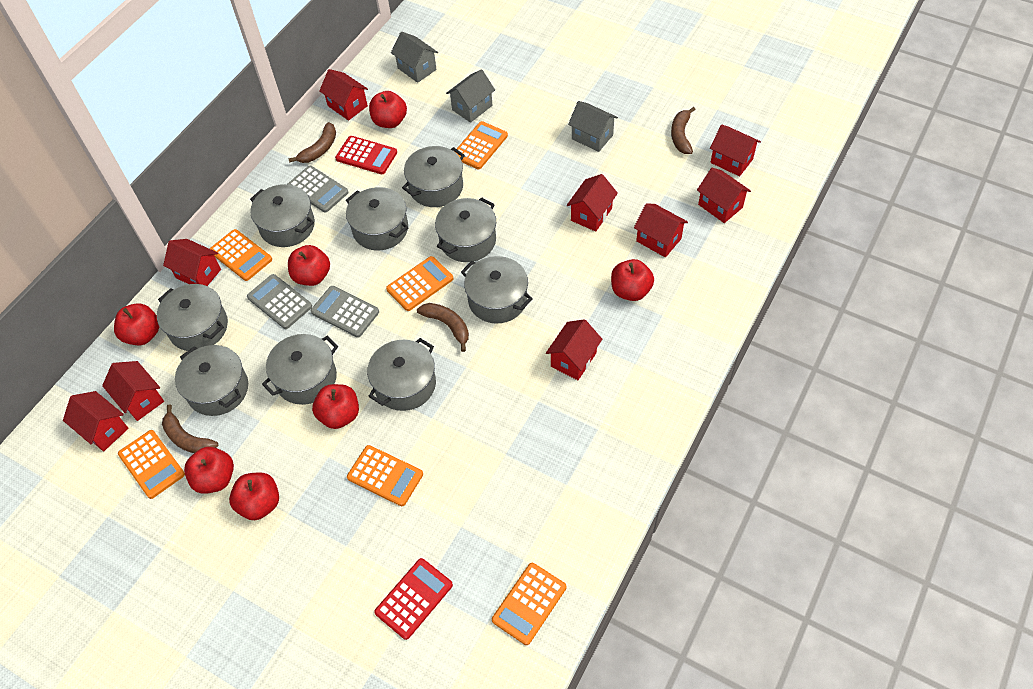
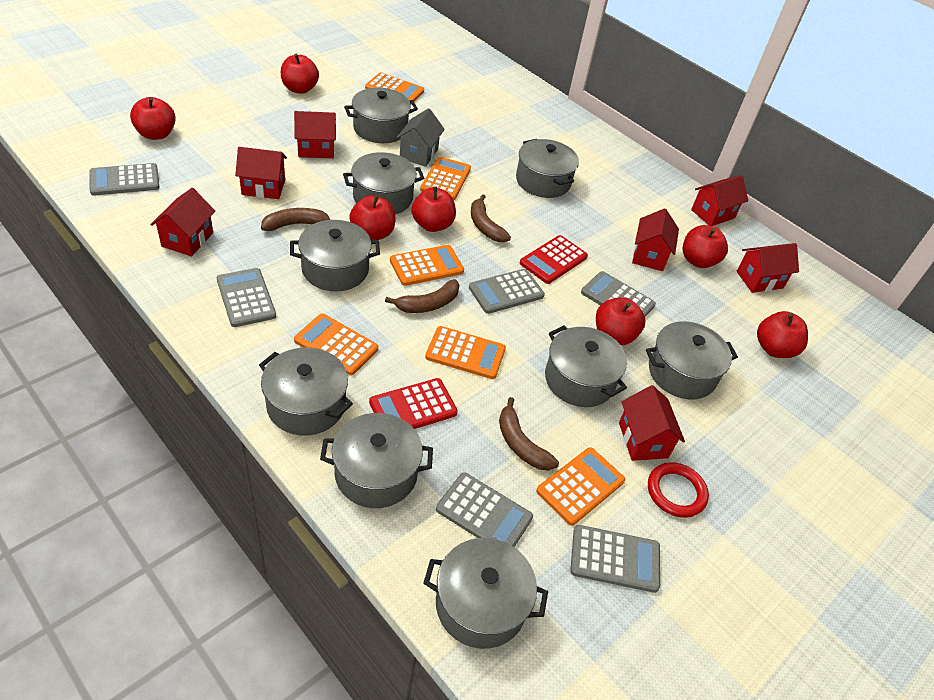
grey calculator: 3 -> 6
grey house: 3 -> 1
red house: 9 -> 7
red ring: 0 -> 1

